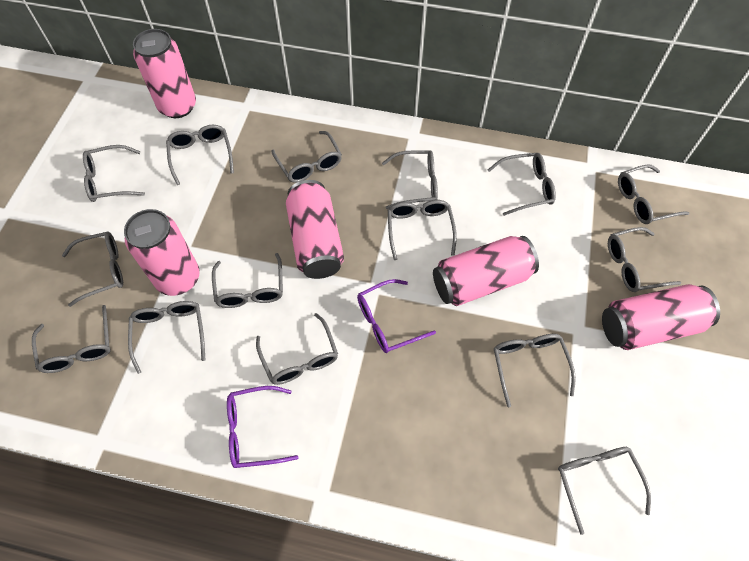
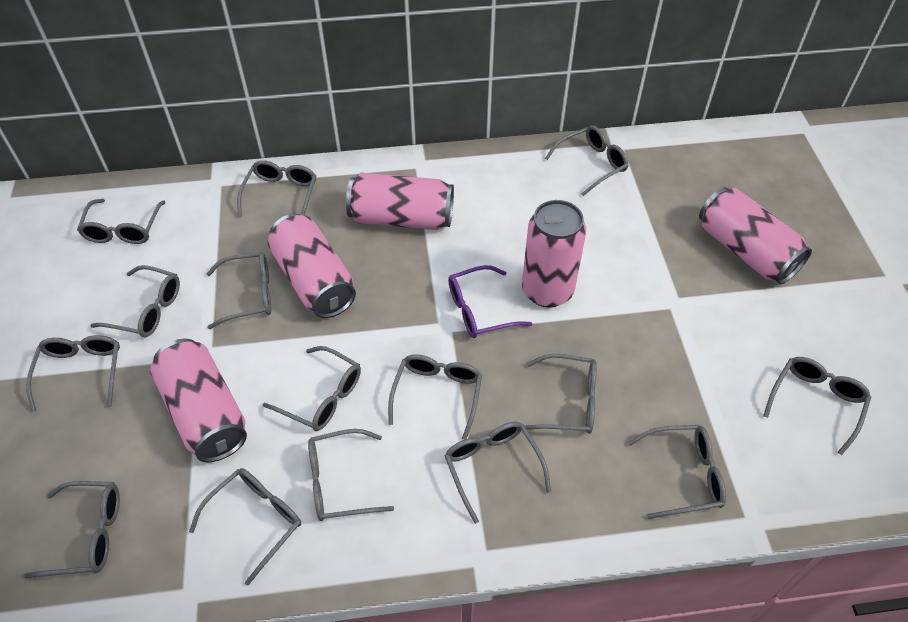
purple glasses: 2 -> 1

